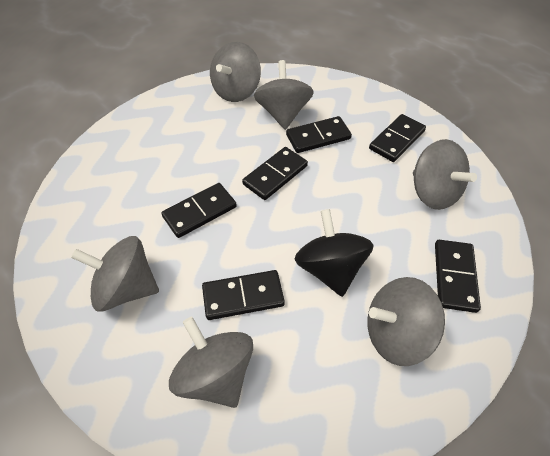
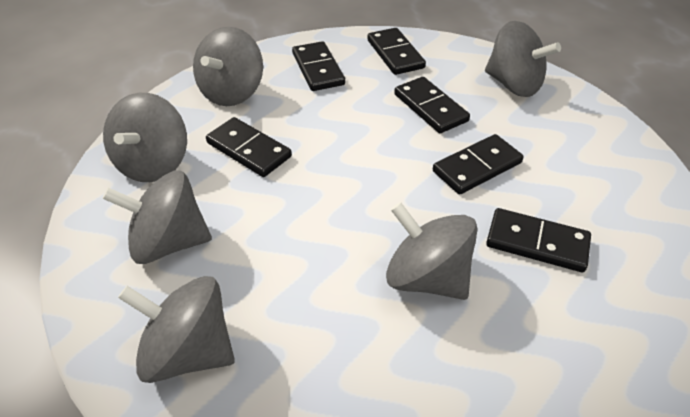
black spinning top: 1 -> 0

